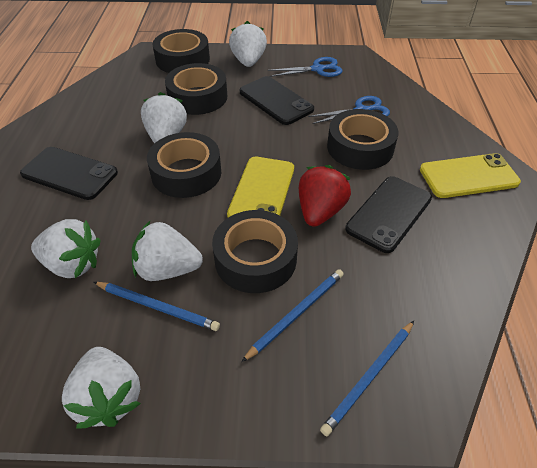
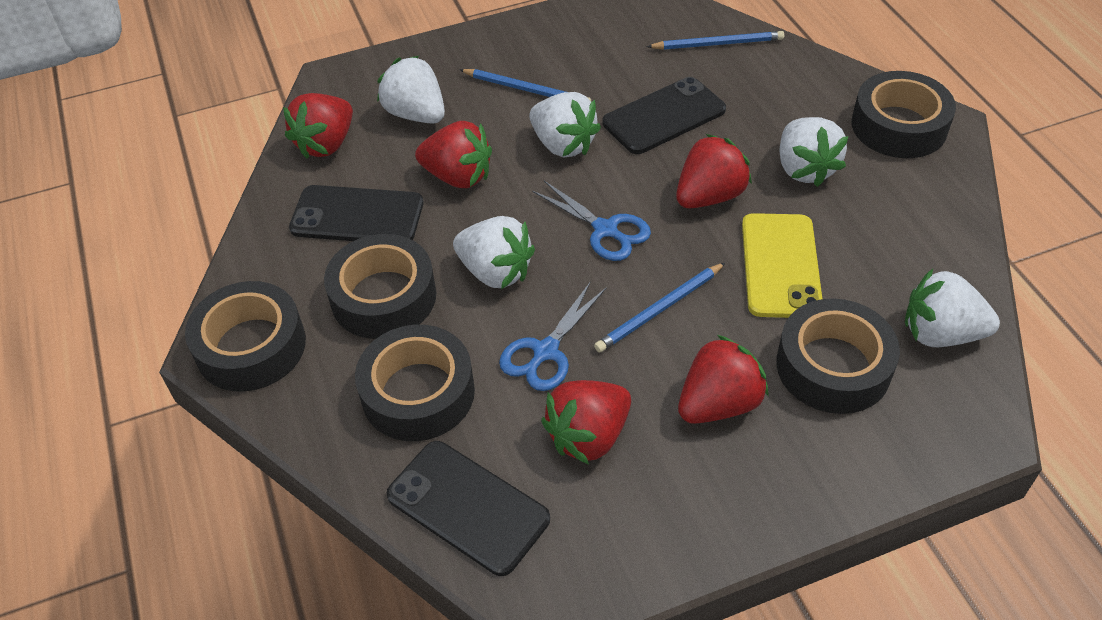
red strawberry: 1 -> 5
yellow phone: 2 -> 1

